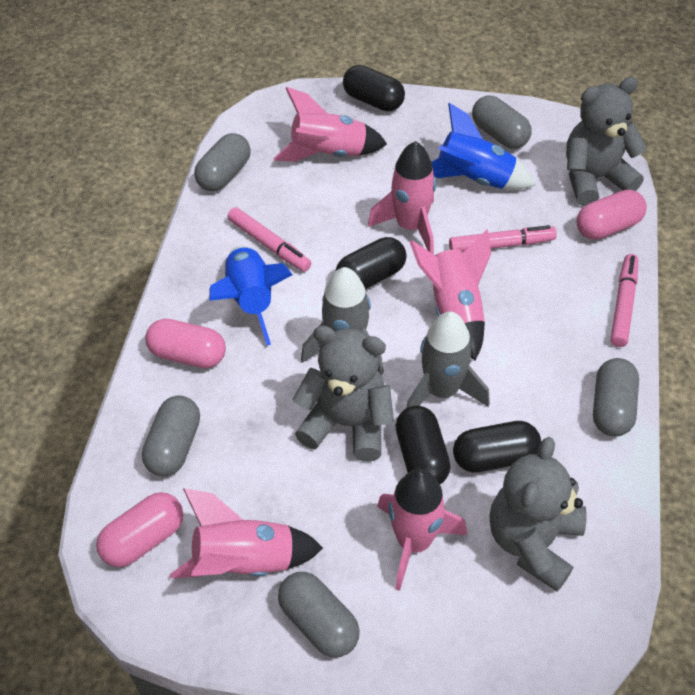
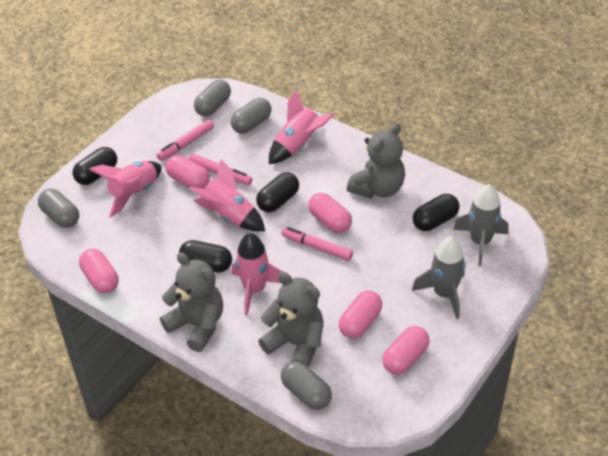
blue rocket: 2 -> 0
grey capsule: 5 -> 4
pink capsule: 3 -> 5
pink rocket: 5 -> 4

